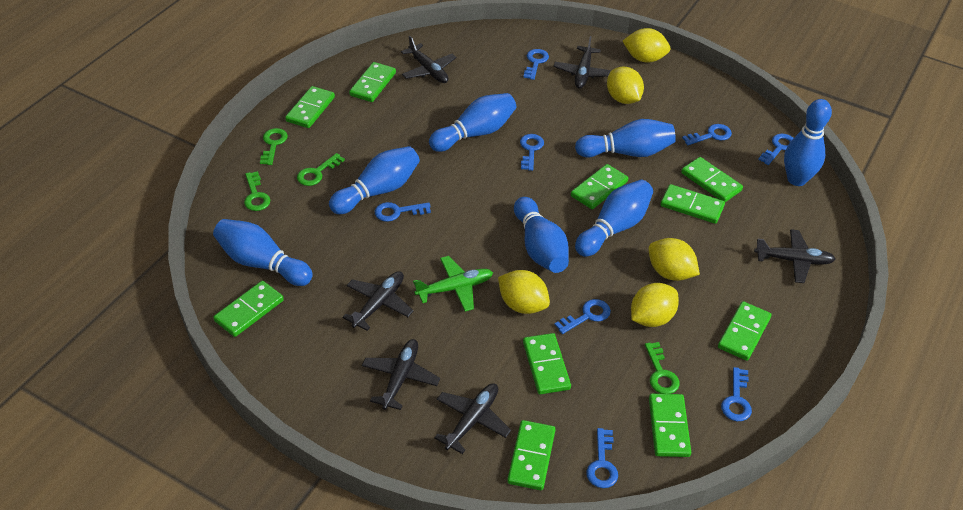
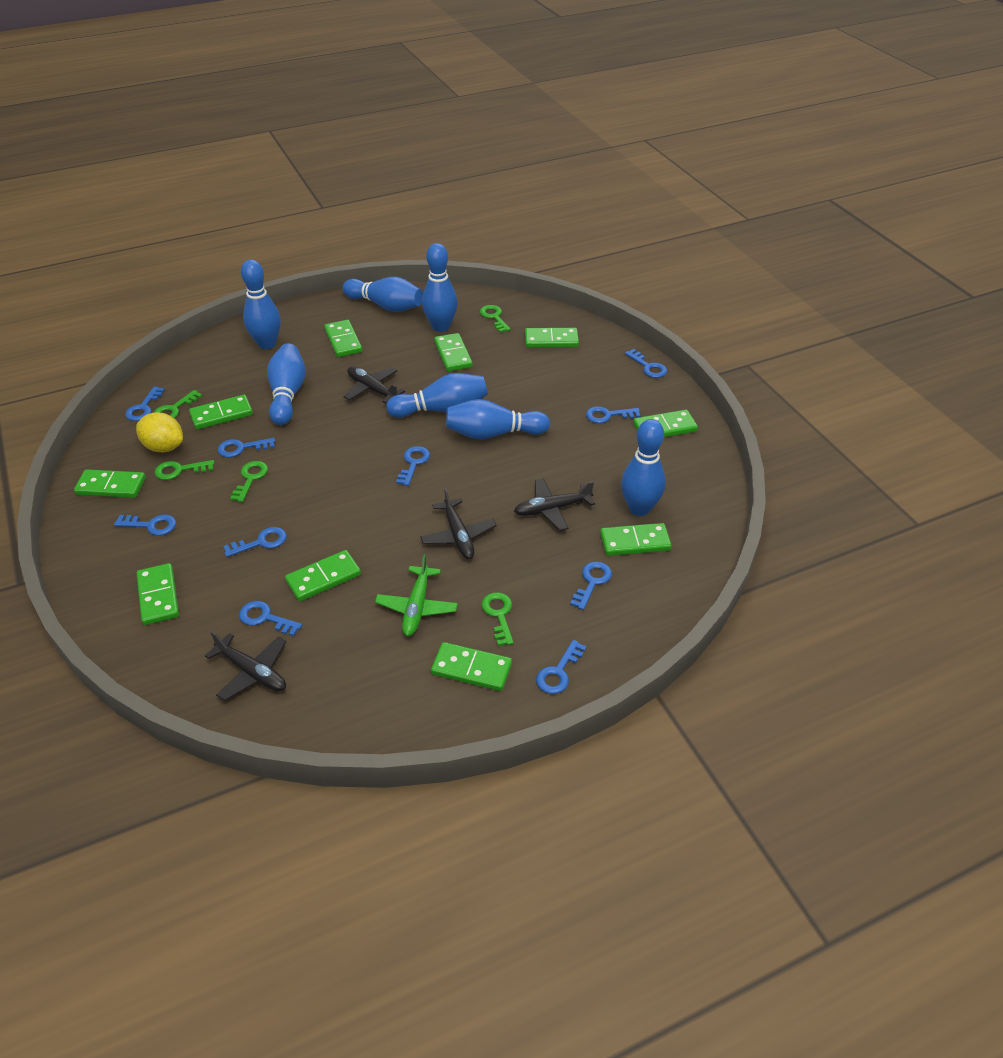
black plane: 6 -> 4
blue key: 8 -> 10
green key: 4 -> 5
yellow lemon: 5 -> 1

